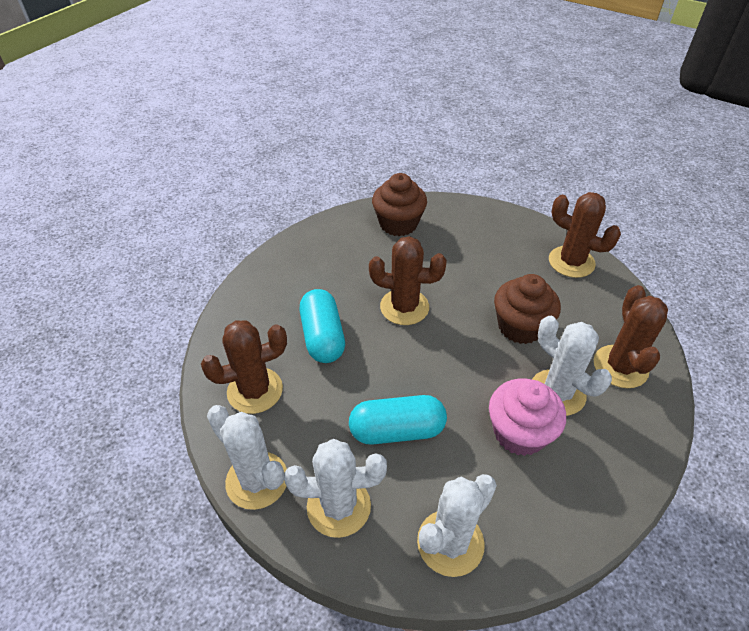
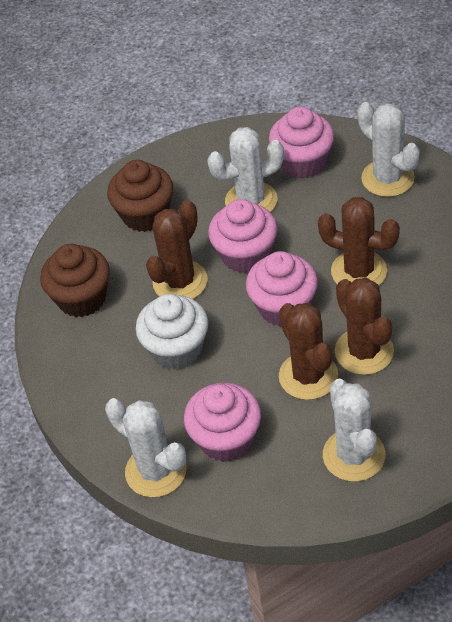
pink cupcake: 1 -> 4
turquoise capsule: 2 -> 0
white cupcake: 0 -> 1

